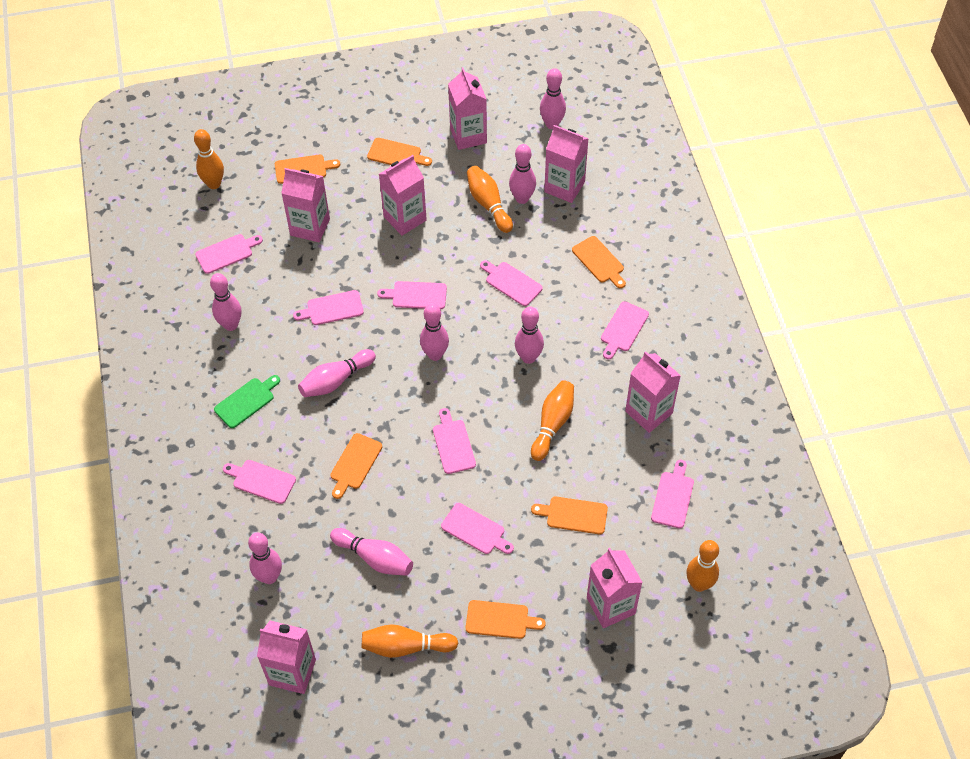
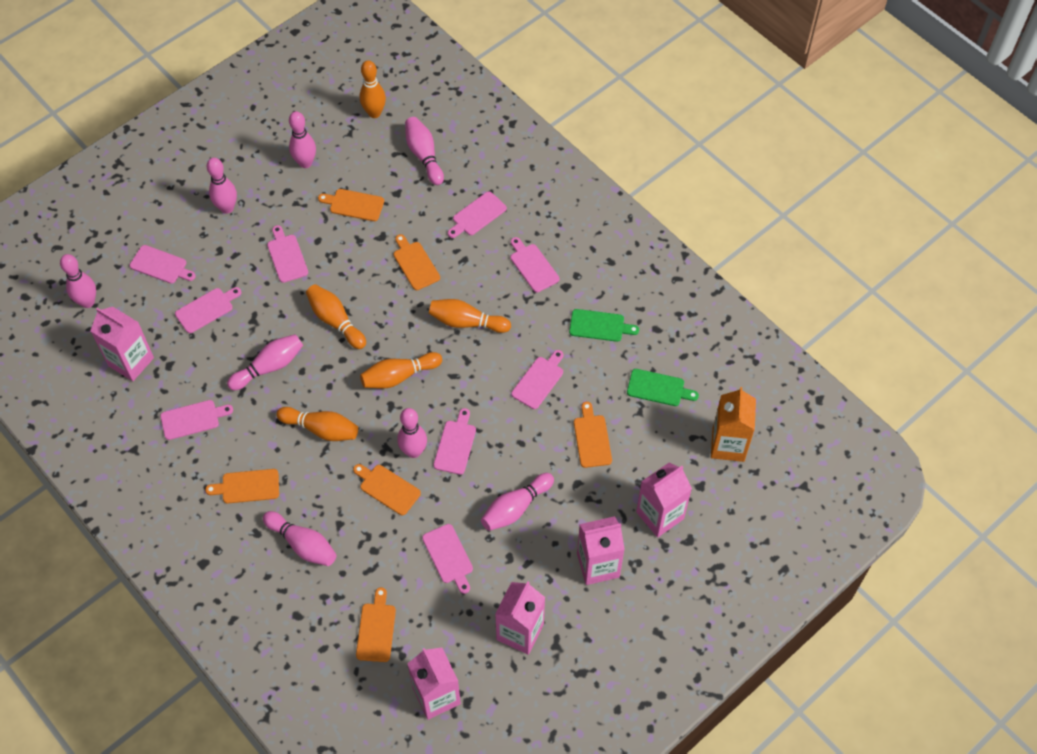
green cutting board: 1 -> 2
orange carton: 0 -> 1
pink carton: 7 -> 5

